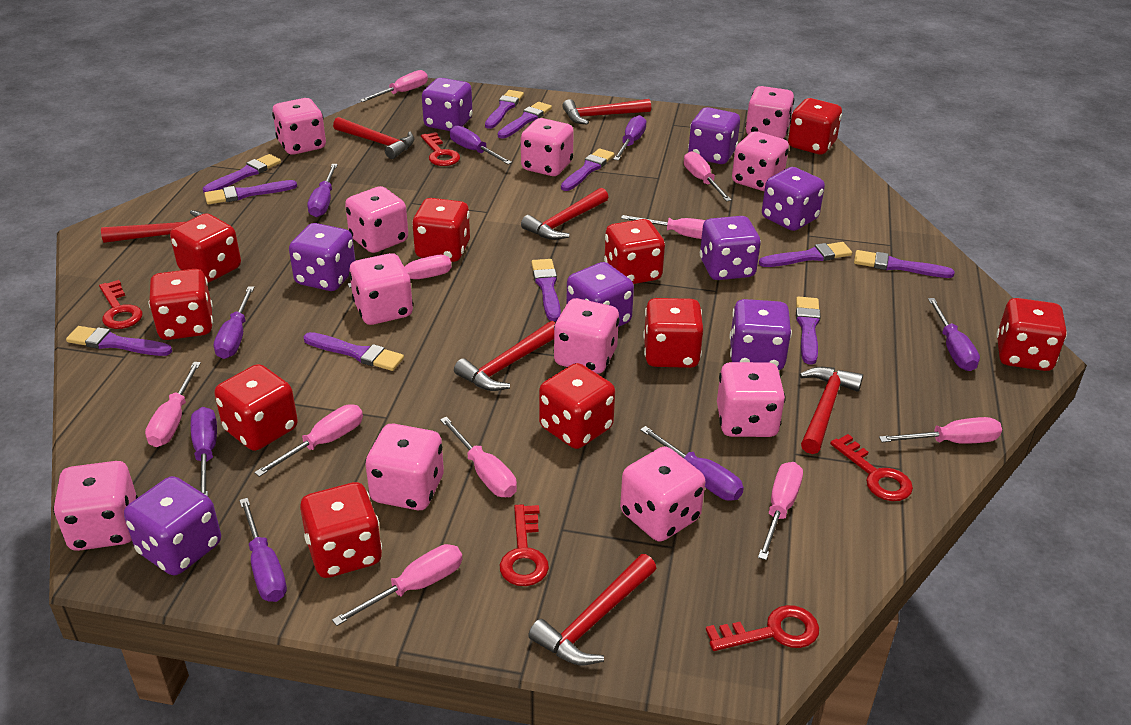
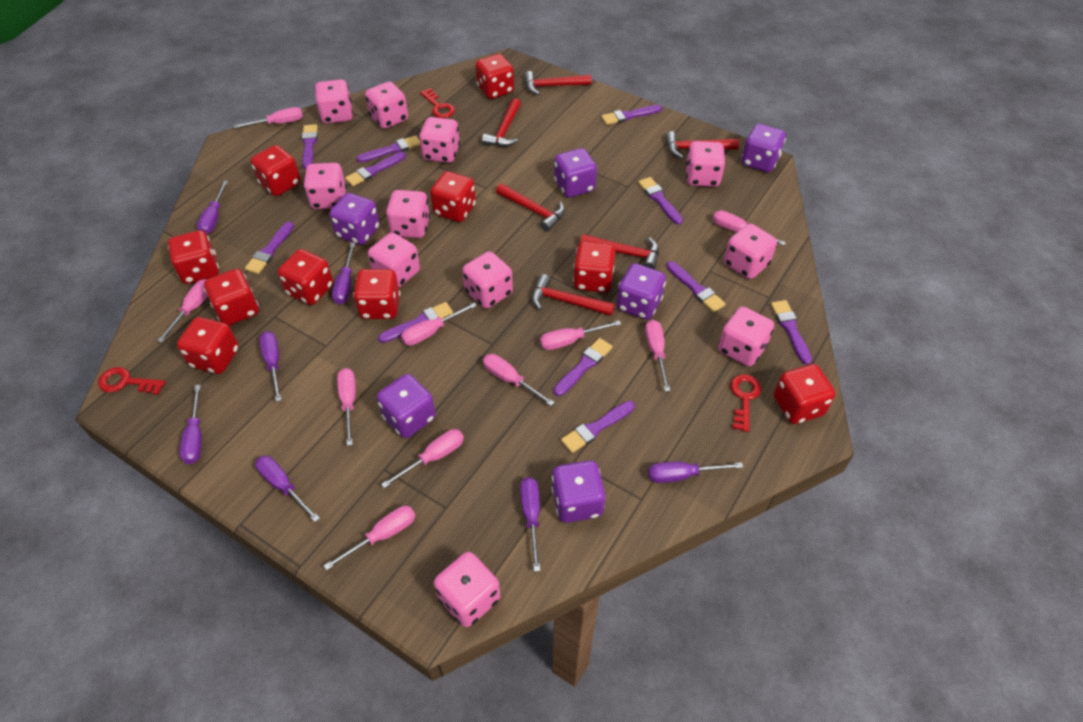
purple dice: 8 -> 6
purple screwdriver: 8 -> 7
red hammer: 7 -> 6
red key: 5 -> 3

